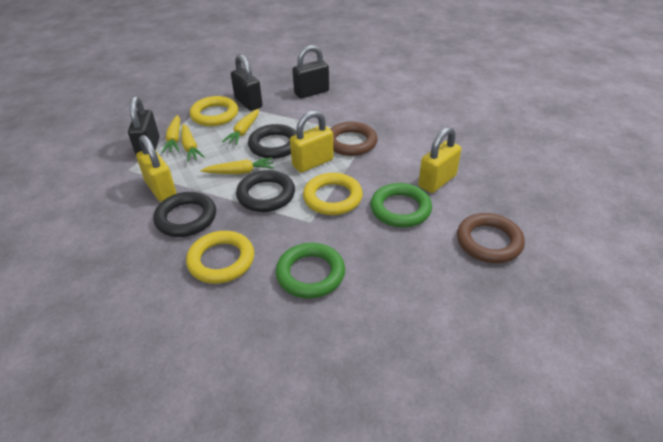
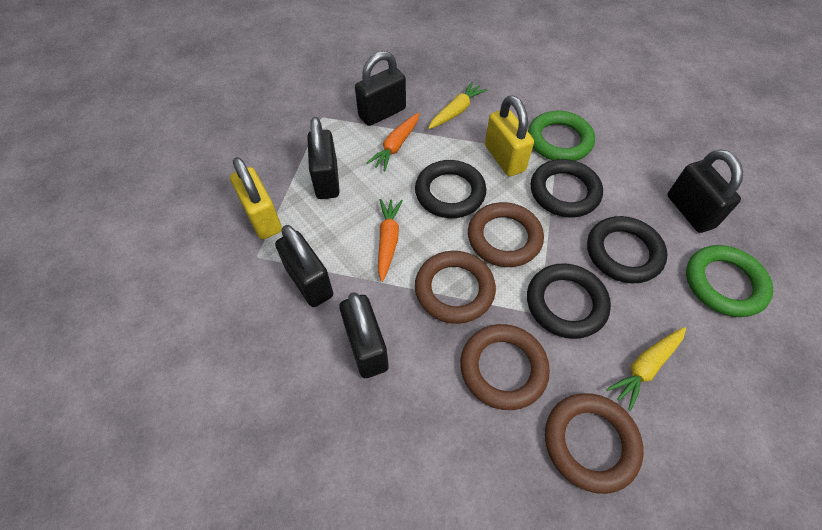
black padlock: 3 -> 5
black ring: 3 -> 4
brown ring: 2 -> 4
orange carrot: 0 -> 2
yellow carrot: 4 -> 2
yellow padlock: 3 -> 2
yellow ring: 3 -> 0

